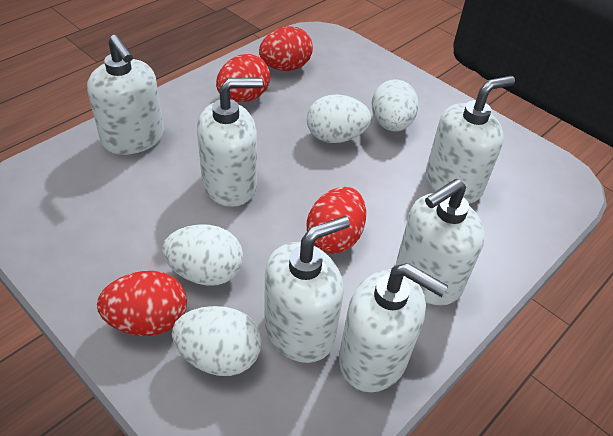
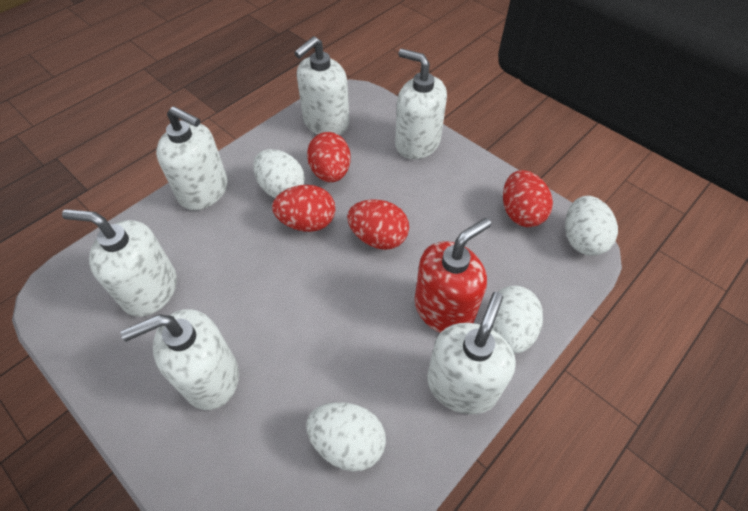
red soap dispenser: 0 -> 1

